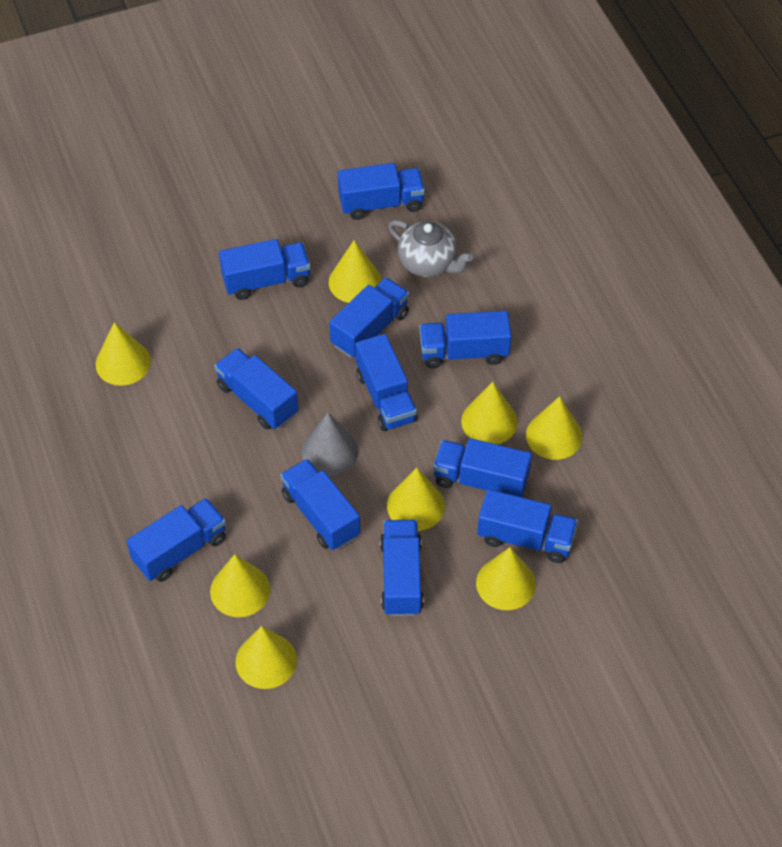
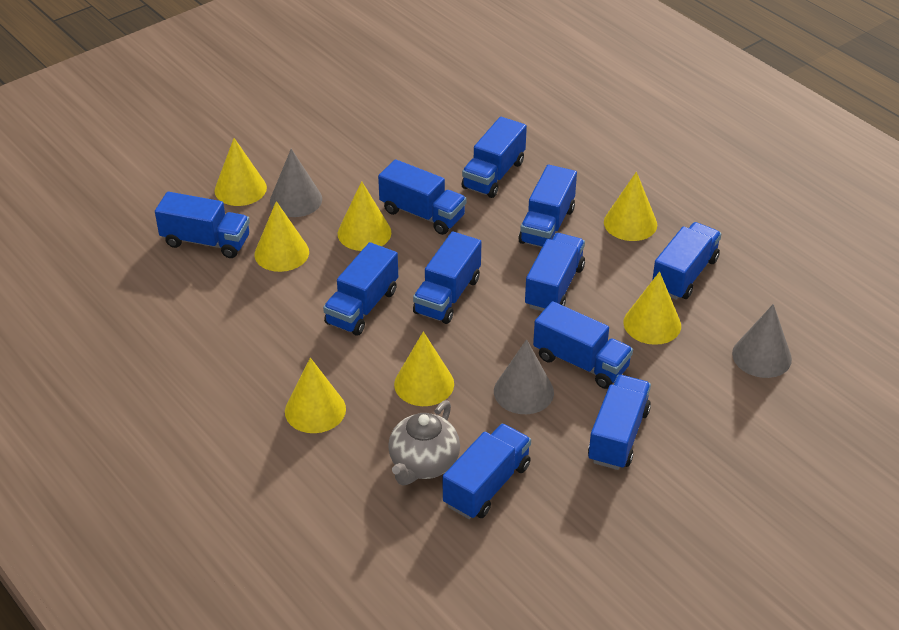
grey cone: 1 -> 3
yellow cone: 8 -> 7

